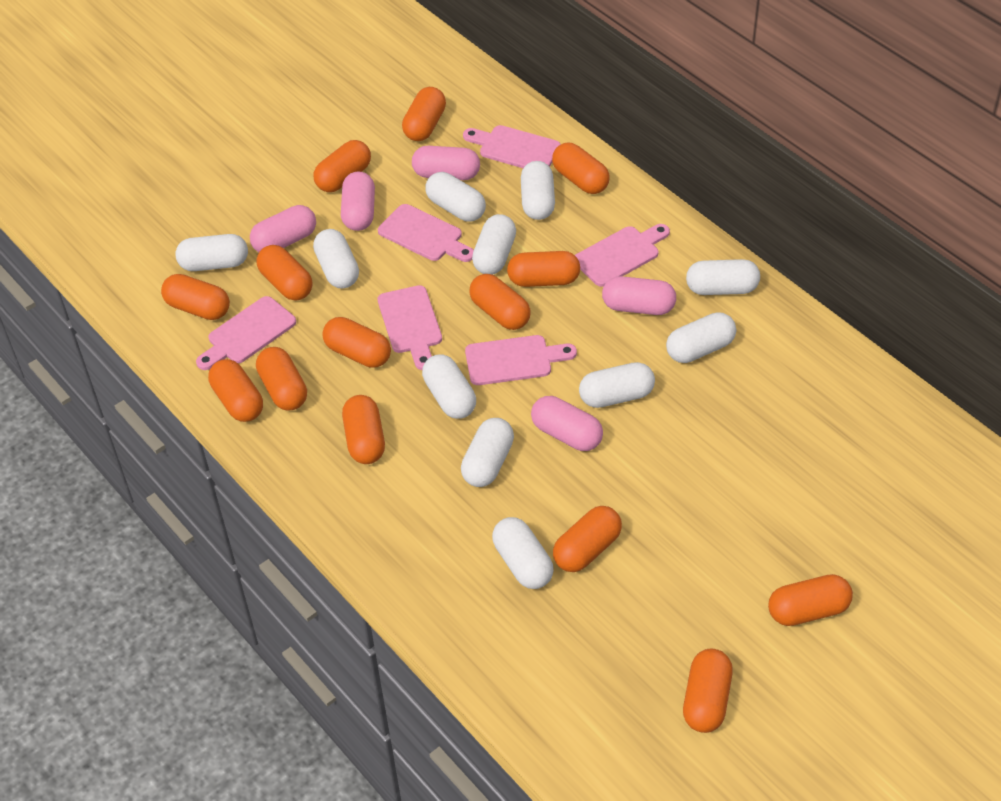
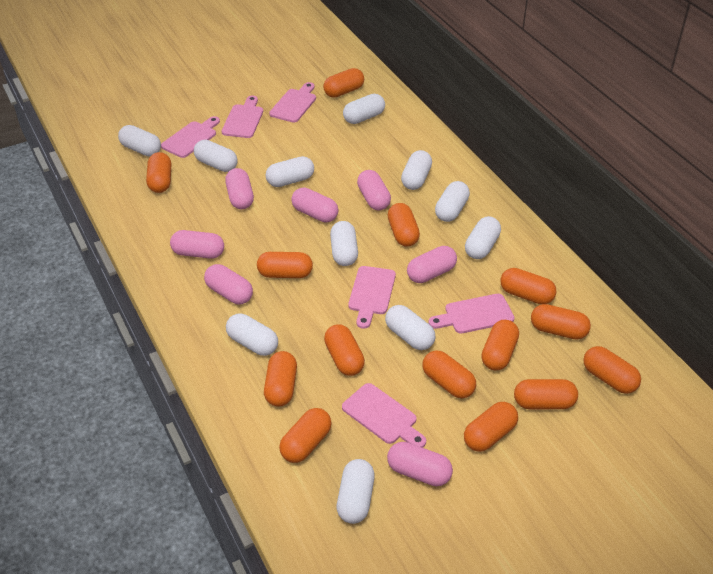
pink capsule: 5 -> 7

